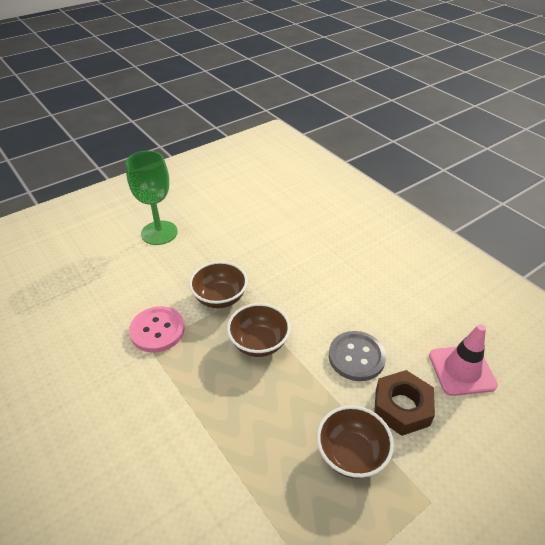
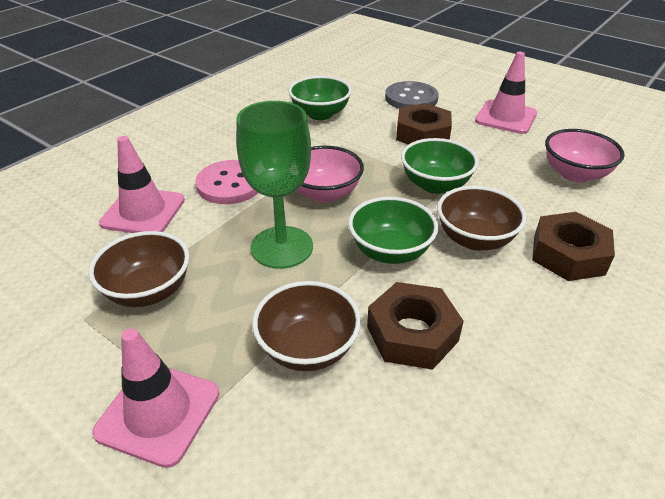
brown nut: 1 -> 3
green bowl: 0 -> 3
pink bowl: 0 -> 2
pink traffic cone: 1 -> 3

